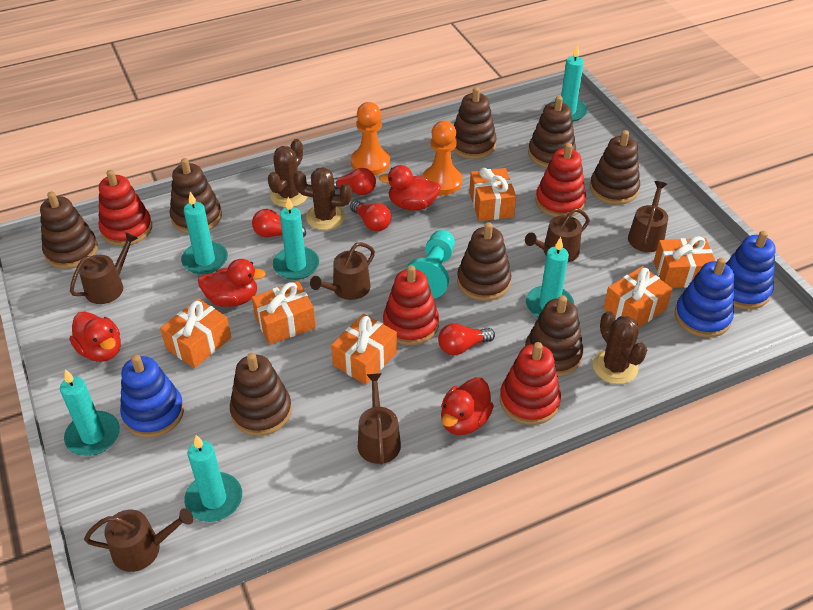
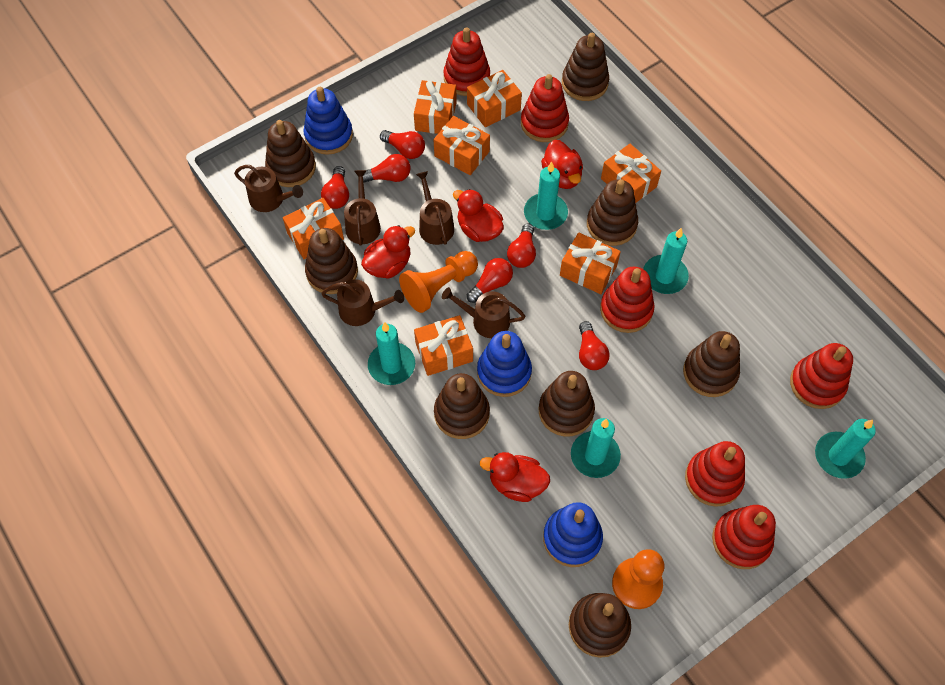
brown cactus: 3 -> 0
brown watering can: 6 -> 5
orange gift: 6 -> 7
red light bulb: 4 -> 6
red stacking toy: 4 -> 6
turquoise candle: 6 -> 5
turquoise pawn: 1 -> 0

